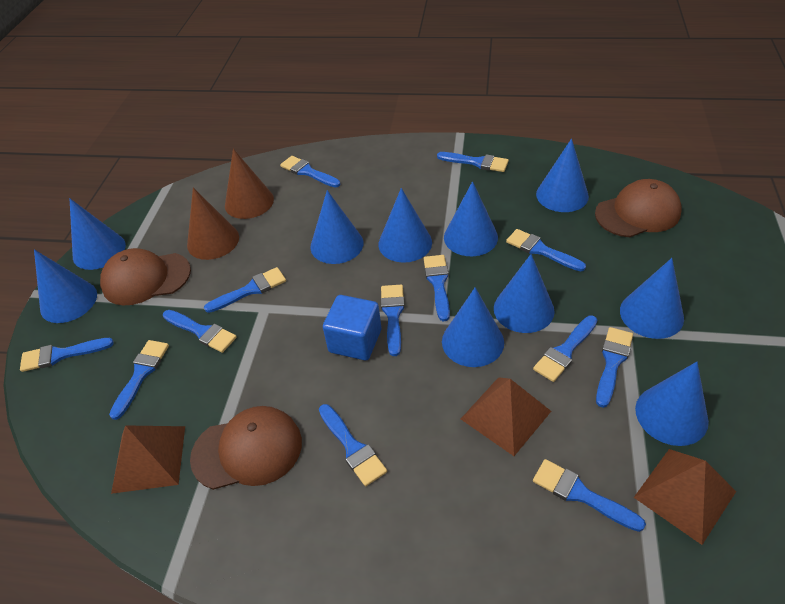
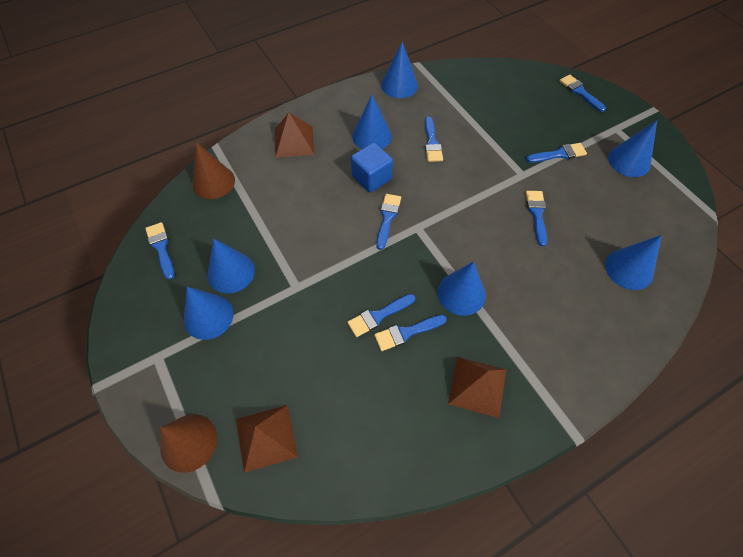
blue brush: 13 -> 8
blue cone: 10 -> 7
brown cap: 3 -> 0

